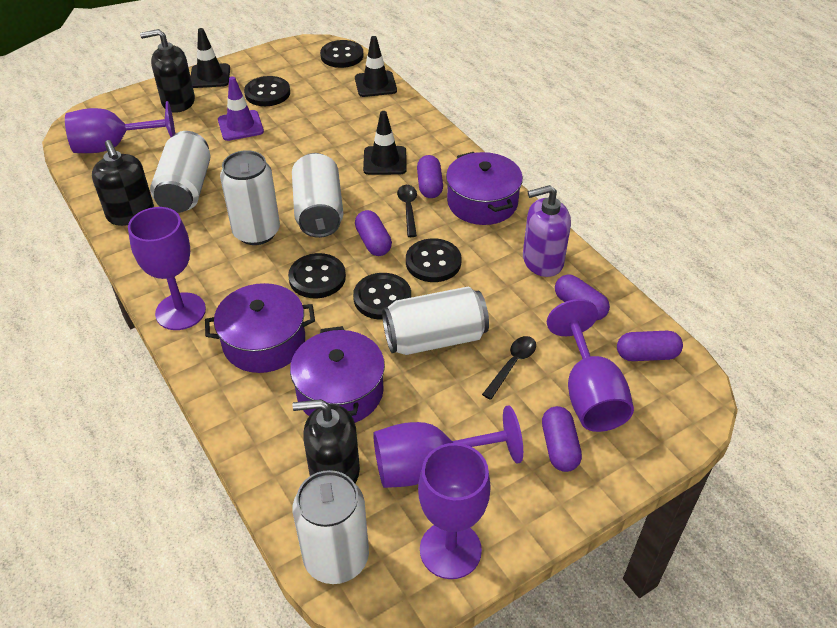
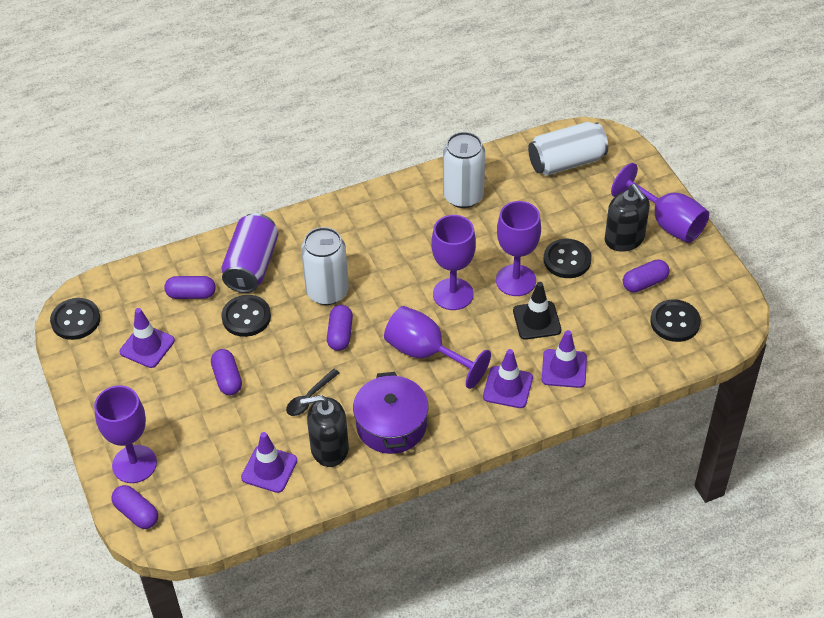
black button: 5 -> 4
black soap dispenser: 3 -> 2
black spoon: 2 -> 1
black traffic cone: 3 -> 1
purple can: 0 -> 1
purple pot: 3 -> 1
purple soap dispenser: 1 -> 0
purple traffic cone: 1 -> 4
white can: 5 -> 3

